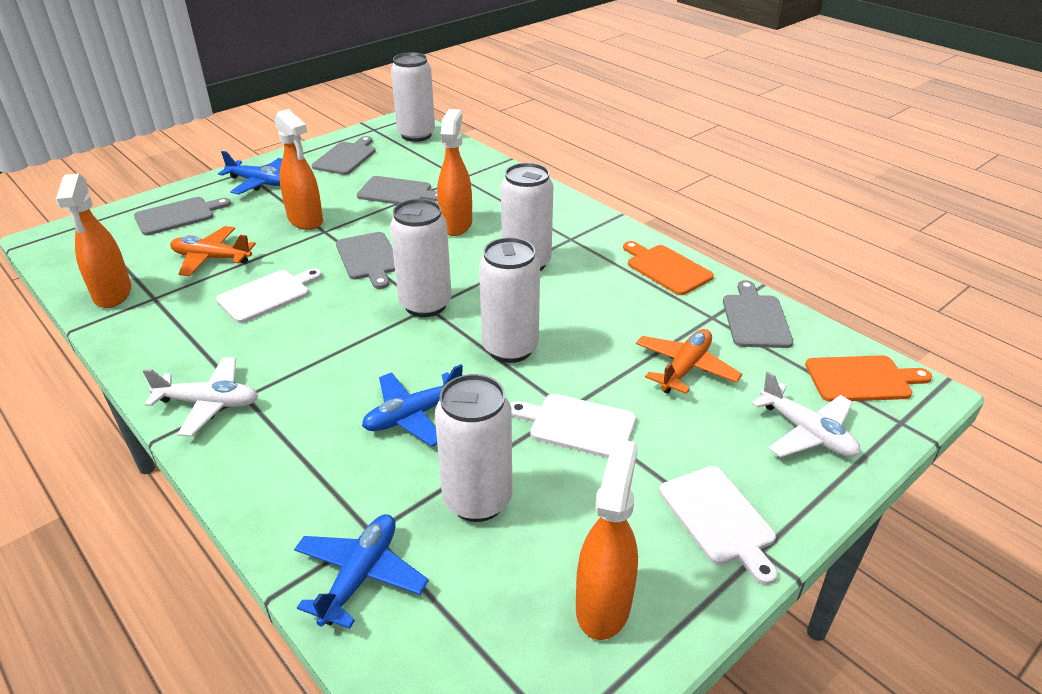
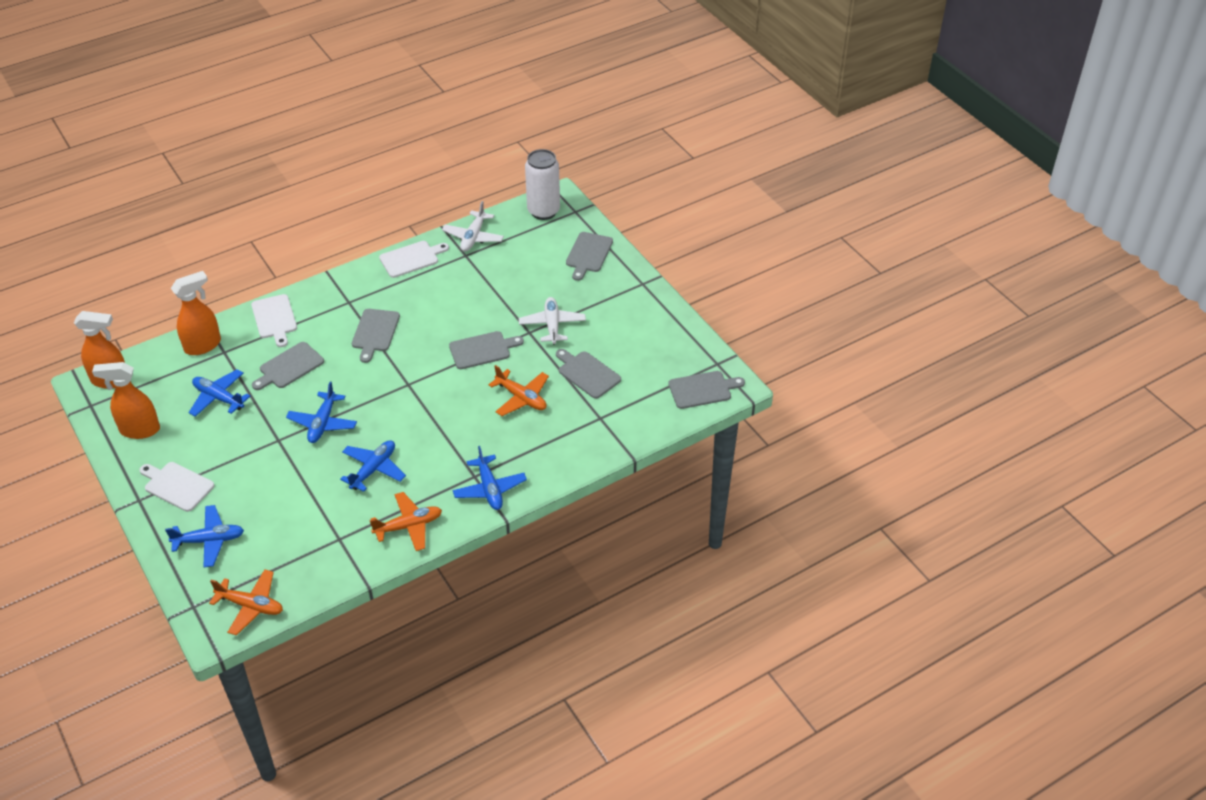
blue plane: 3 -> 5
grey cutting board: 5 -> 6
orange cutting board: 2 -> 0
orange plane: 2 -> 3
orange spray bottle: 4 -> 3
white can: 5 -> 1

